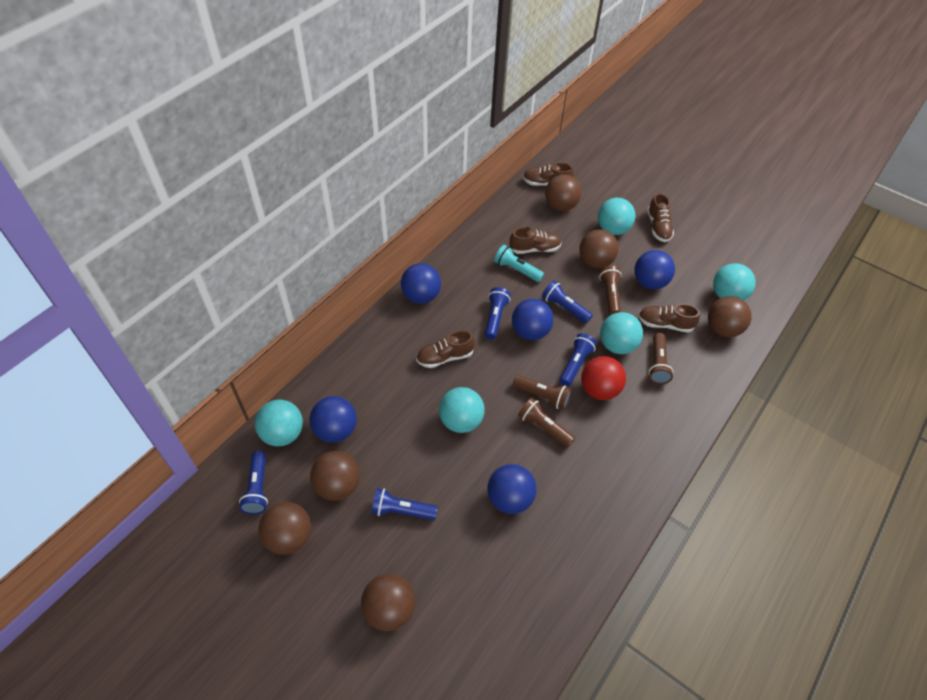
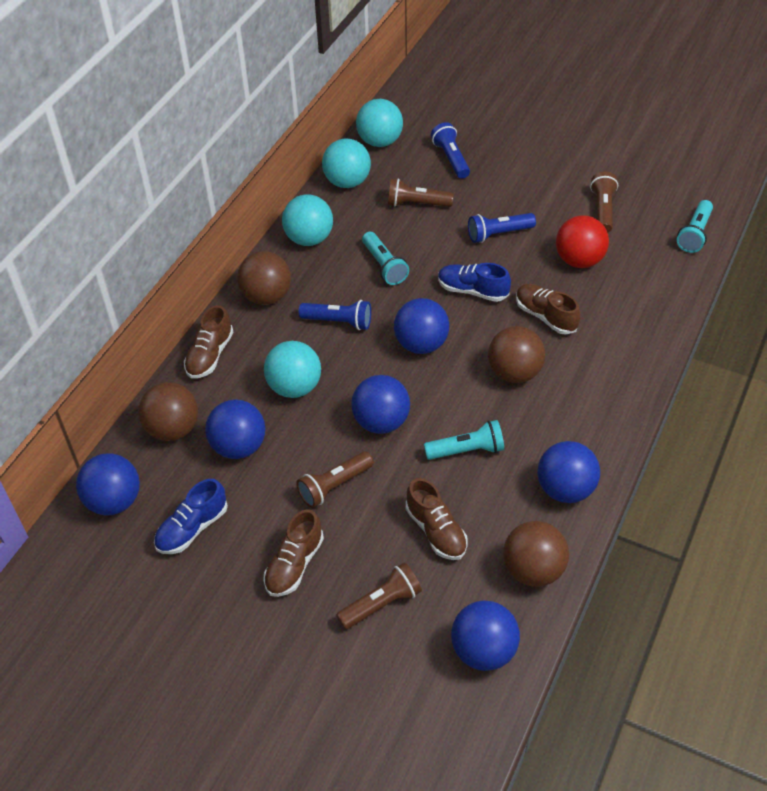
blue ball: 5 -> 6
blue flashlight: 5 -> 3
blue shoe: 0 -> 2
brown ball: 6 -> 4
brown shoe: 5 -> 4
turquoise ball: 5 -> 4
turquoise flashlight: 1 -> 3

